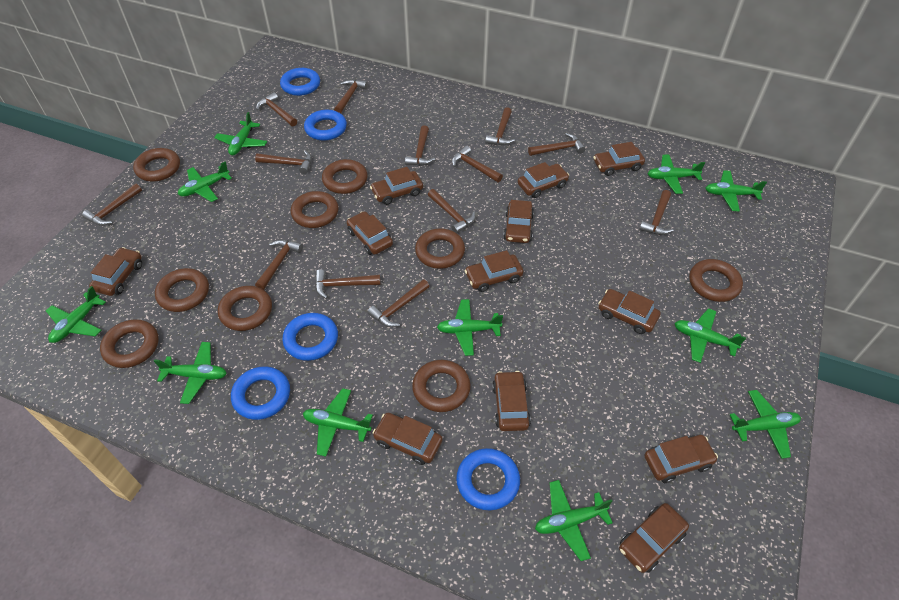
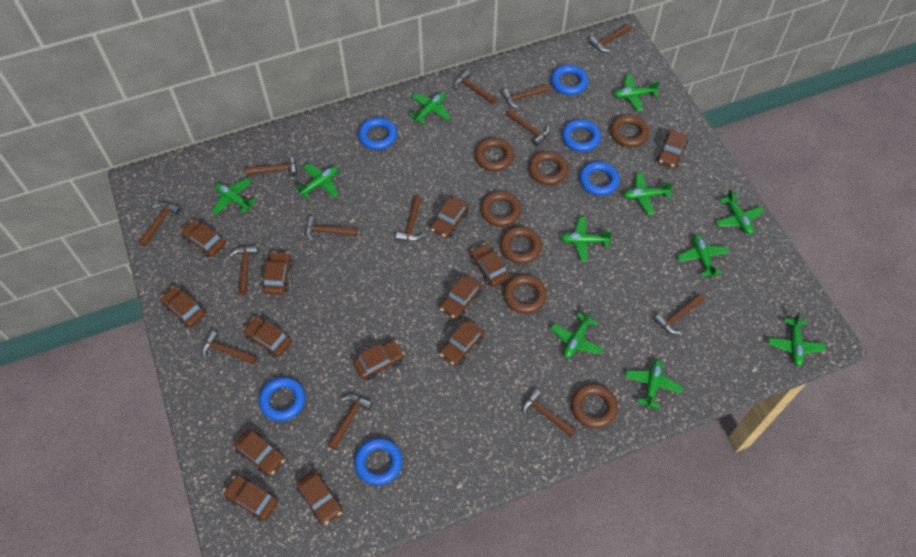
blue ring: 5 -> 6
brown car: 12 -> 13
brown ring: 9 -> 7

